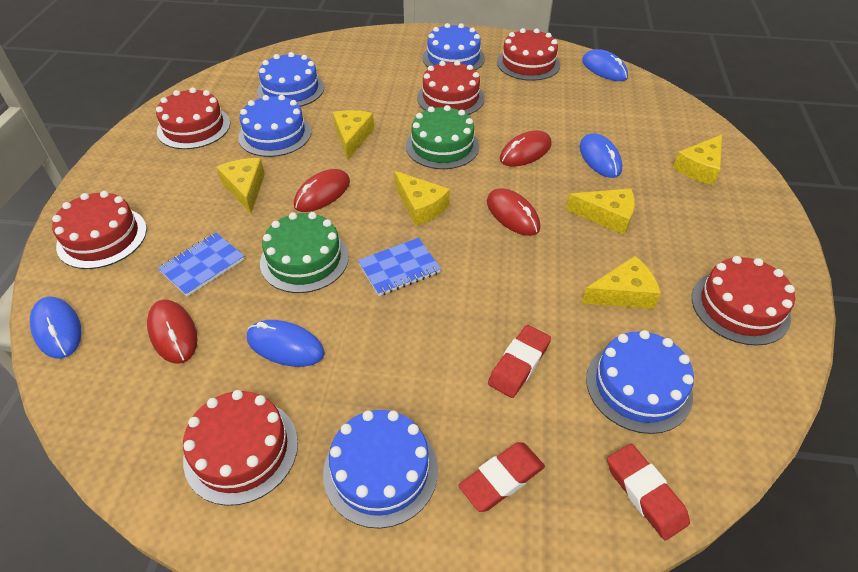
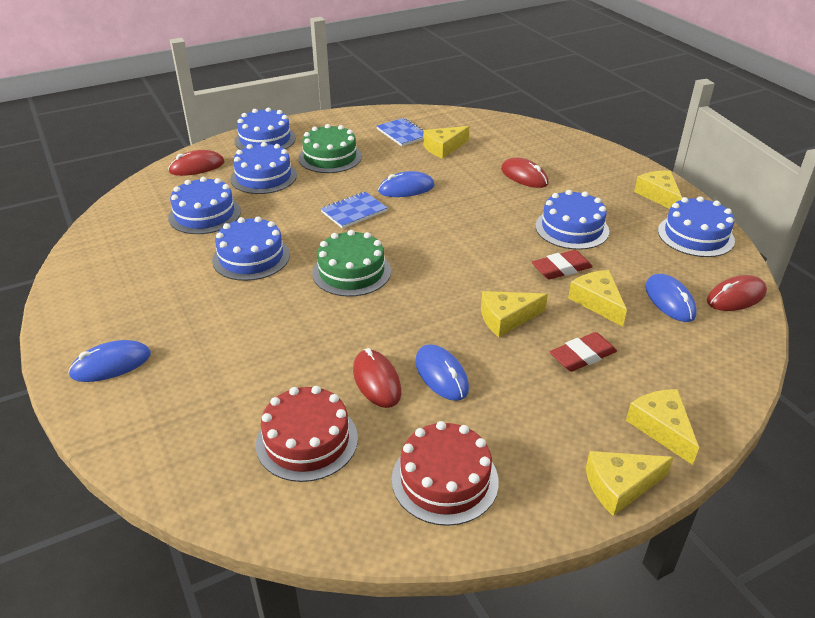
blue cake: 5 -> 6
red cake: 6 -> 2
red eraser: 3 -> 2

